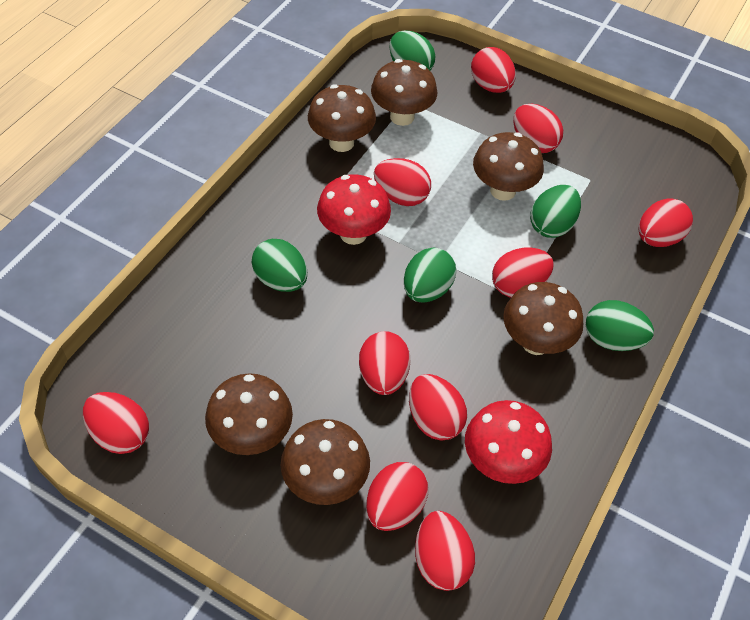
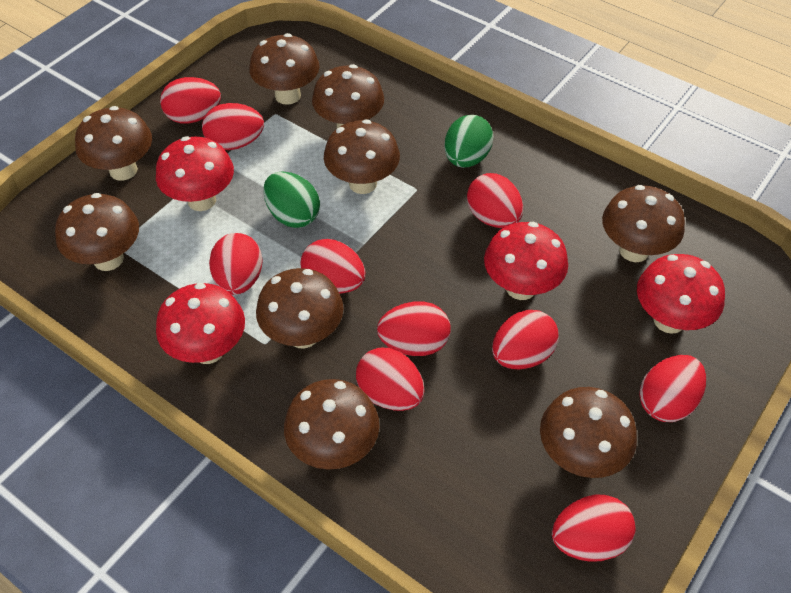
brown mushroom: 6 -> 9
green egg: 5 -> 2
red mushroom: 2 -> 4

